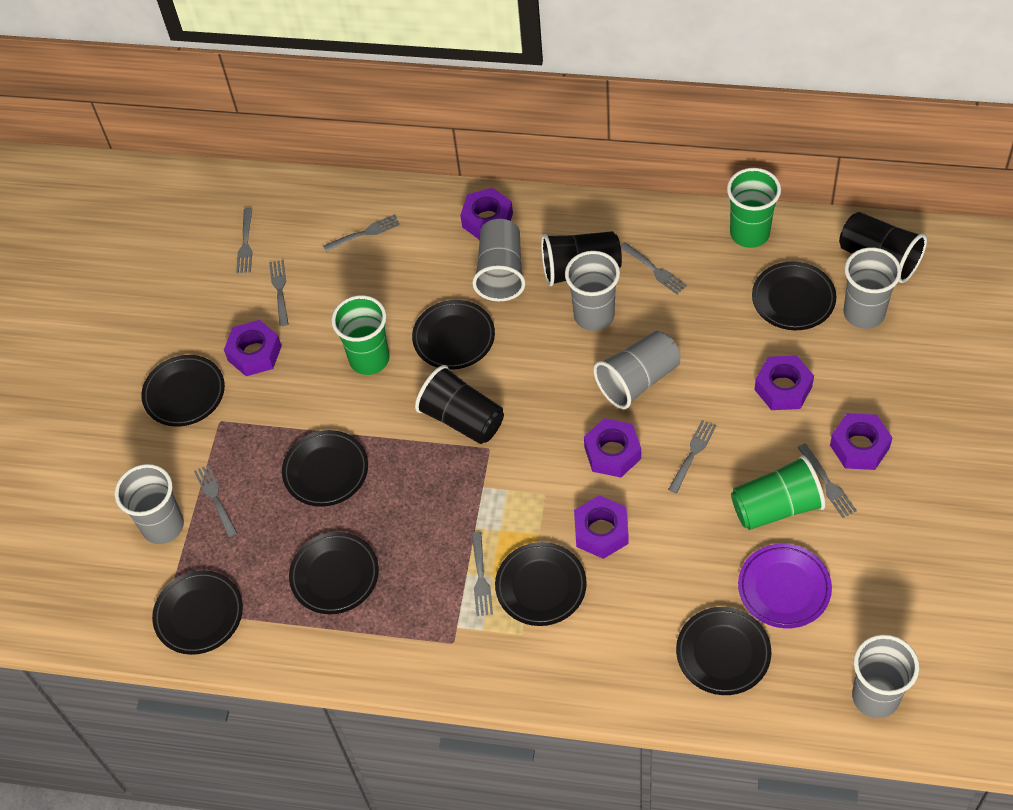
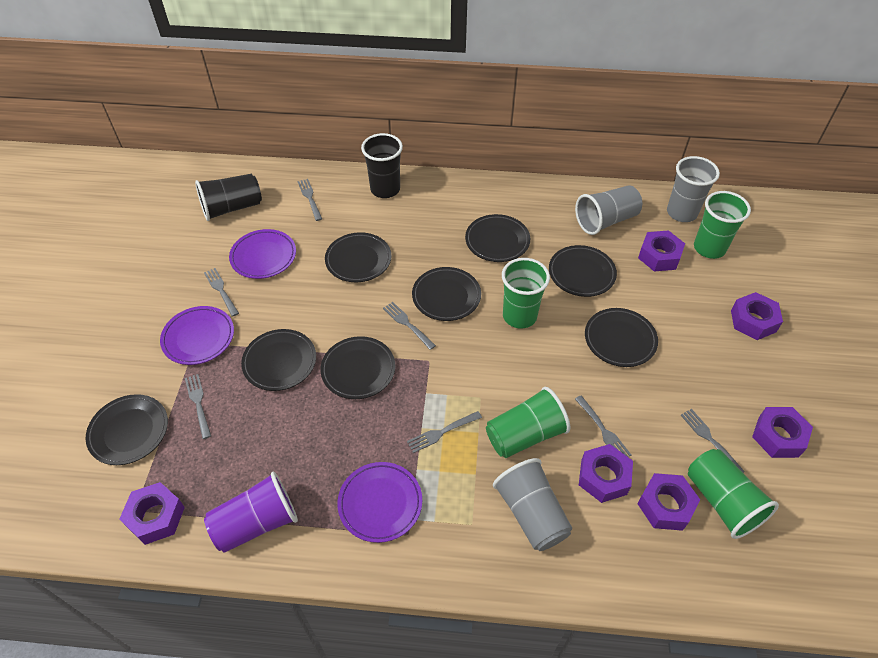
black cup: 3 -> 2
green cup: 3 -> 4
grey cup: 6 -> 3
grey fork: 8 -> 7
purple cup: 0 -> 1
purple plate: 1 -> 3

